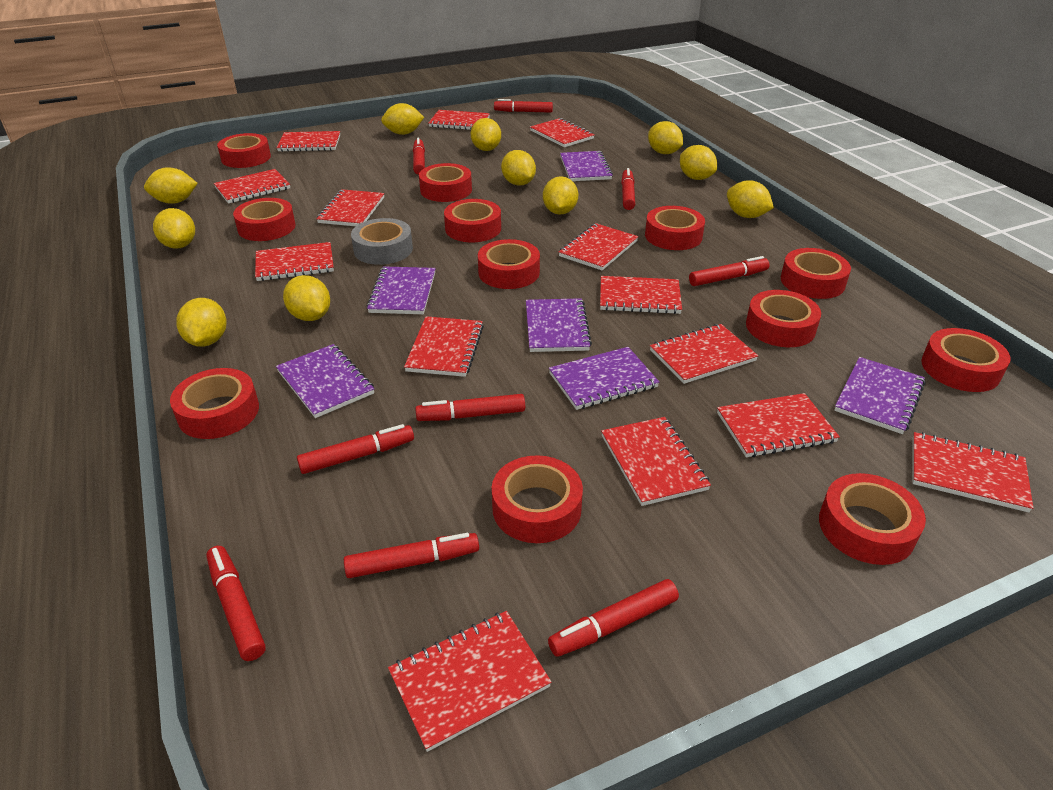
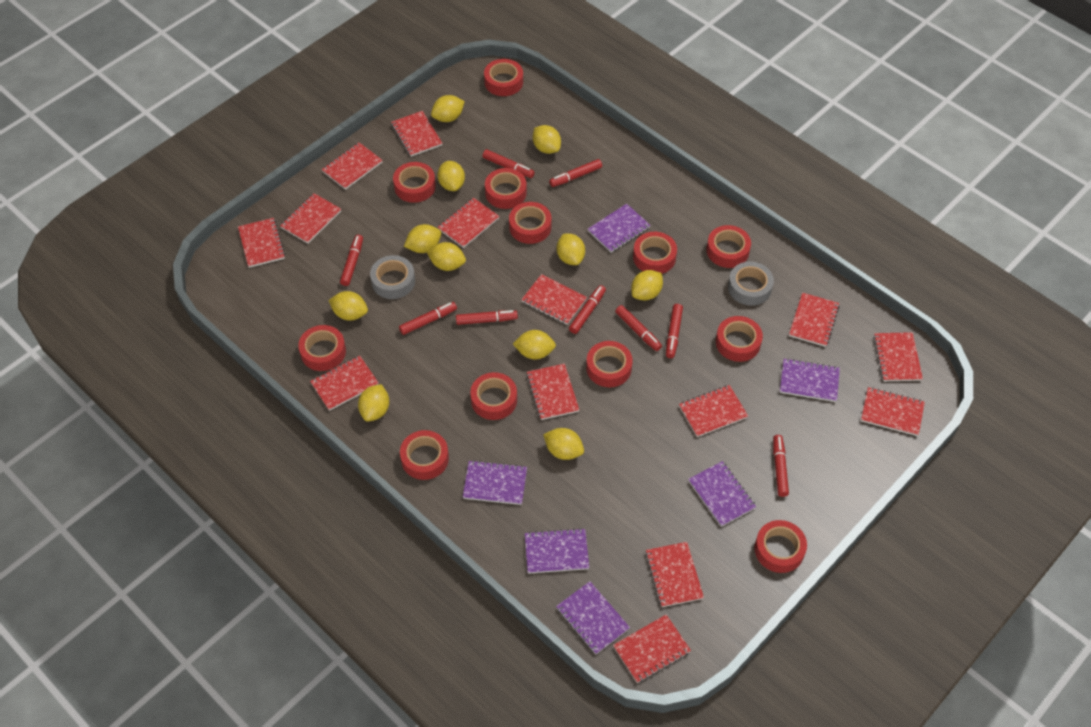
grey tape: 1 -> 2

